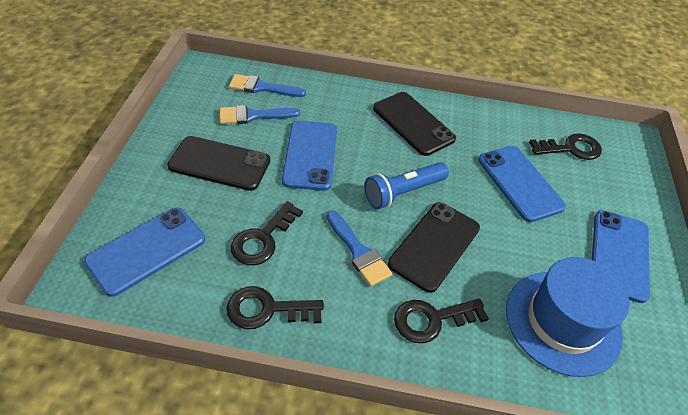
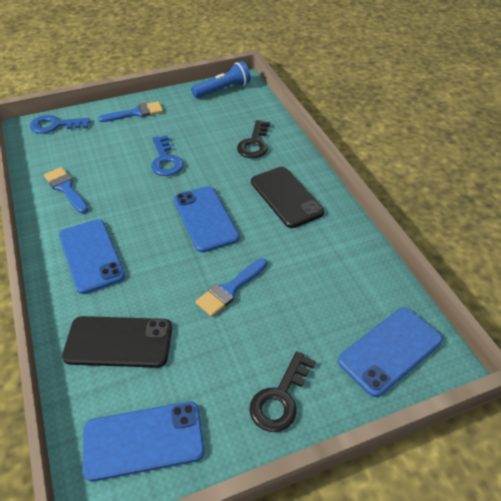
black key: 4 -> 2
black phone: 3 -> 2
blue hat: 1 -> 0
blue key: 0 -> 2

